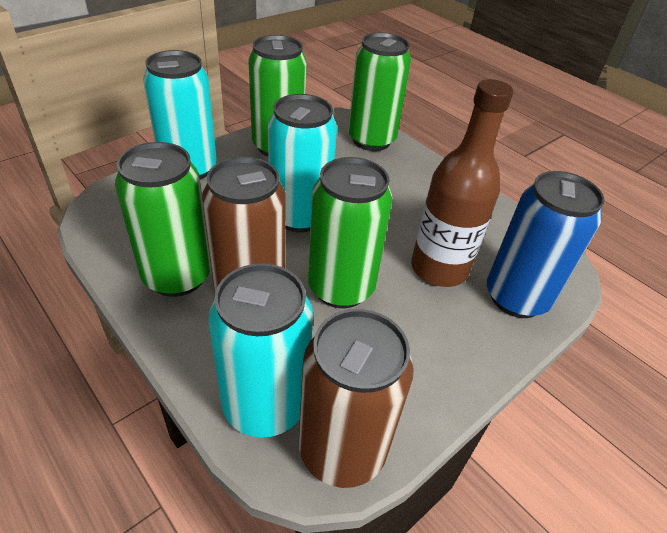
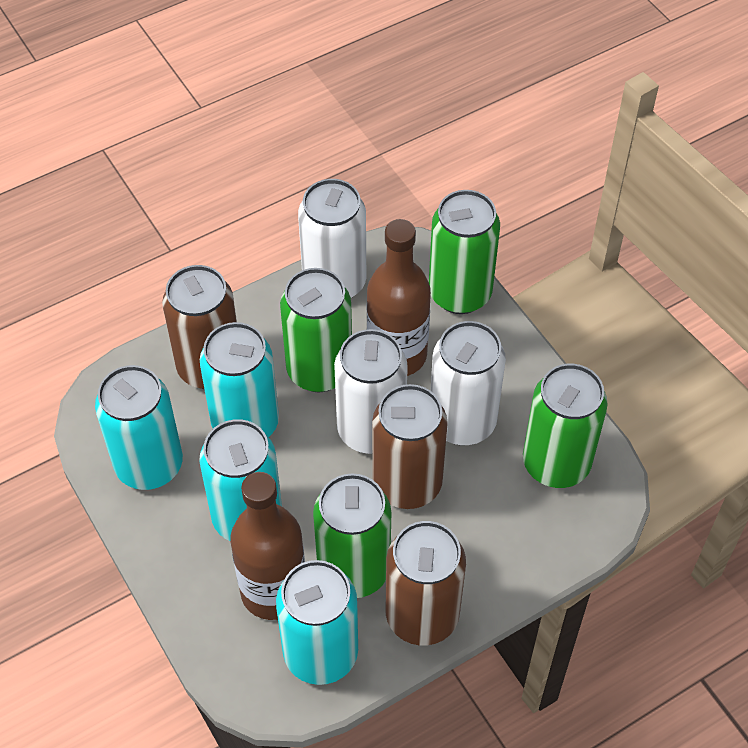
blue can: 1 -> 0
brown bottle: 1 -> 2
brown can: 2 -> 3
turquoise can: 3 -> 4
white can: 0 -> 3

